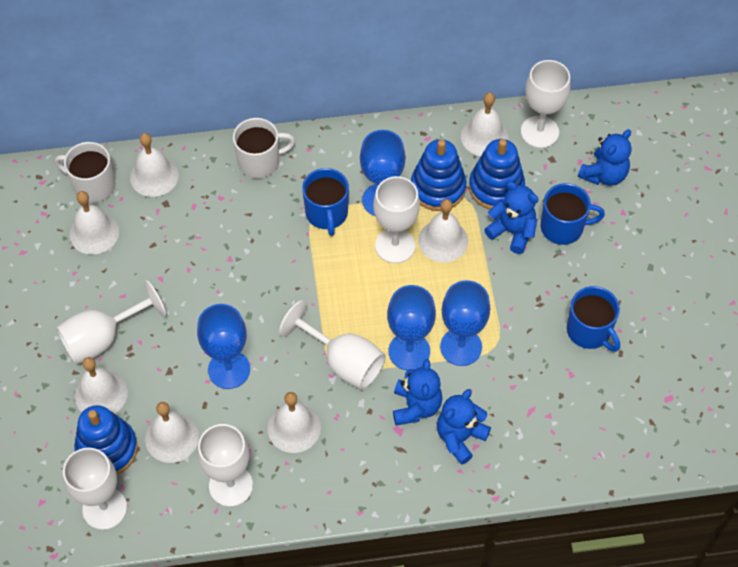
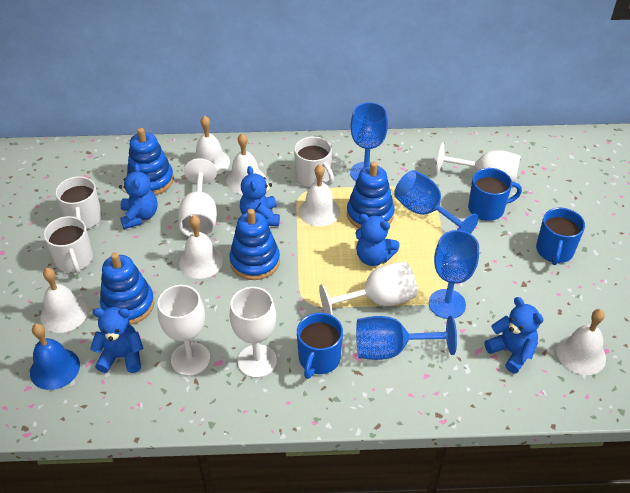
blue bell: 0 -> 1
blue stacking toy: 3 -> 4
blue teddy bear: 4 -> 5
white bell: 7 -> 6
white goblet: 6 -> 5
white mug: 2 -> 3

